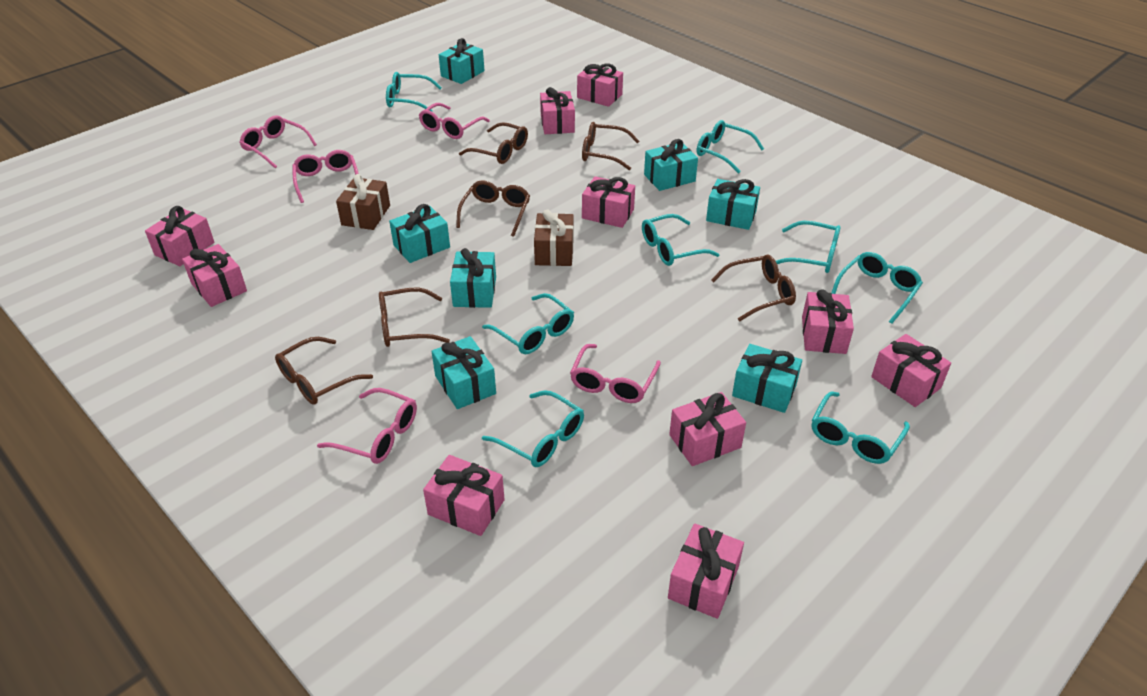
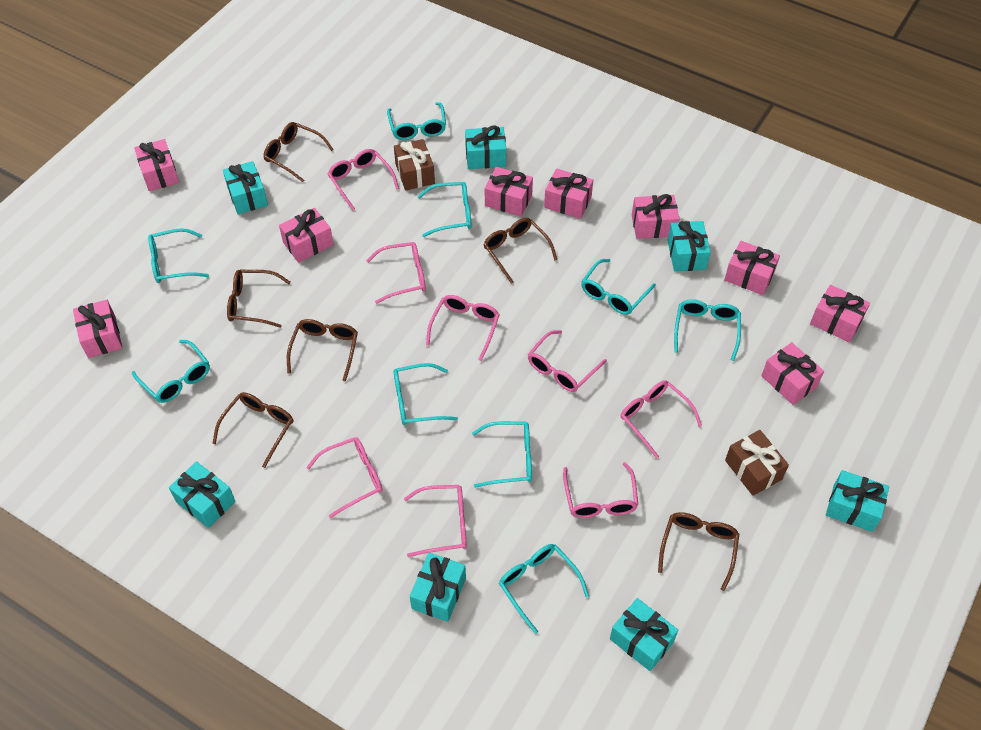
pink gift: 10 -> 9
pink glasses: 5 -> 8
turquoise glasses: 8 -> 9

